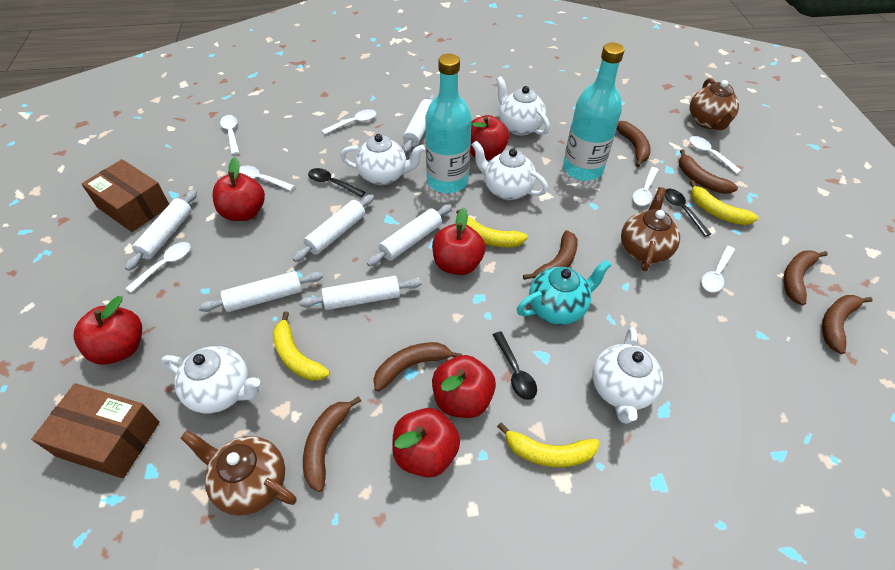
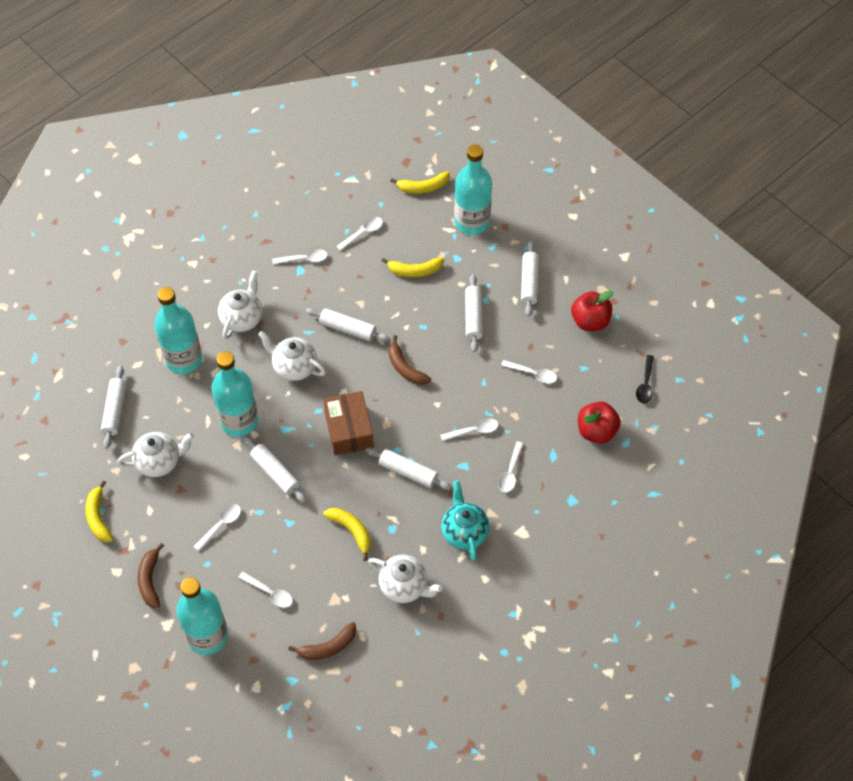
black spoon: 3 -> 1
brown banana: 7 -> 3
brown box: 2 -> 1
brown teapot: 3 -> 0
red apple: 6 -> 2
turquoise bottle: 2 -> 4
white teapot: 5 -> 4

